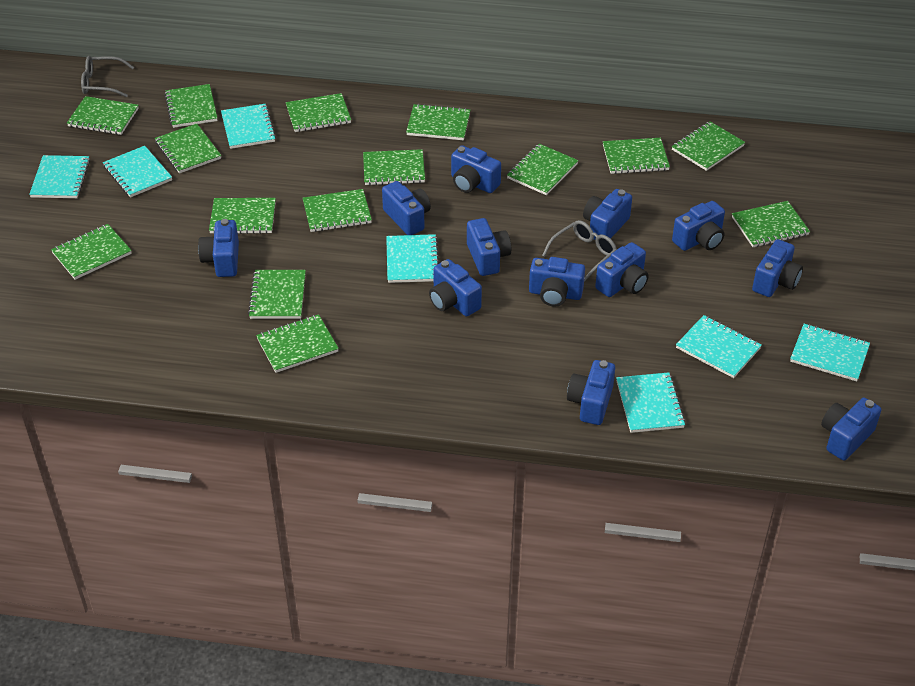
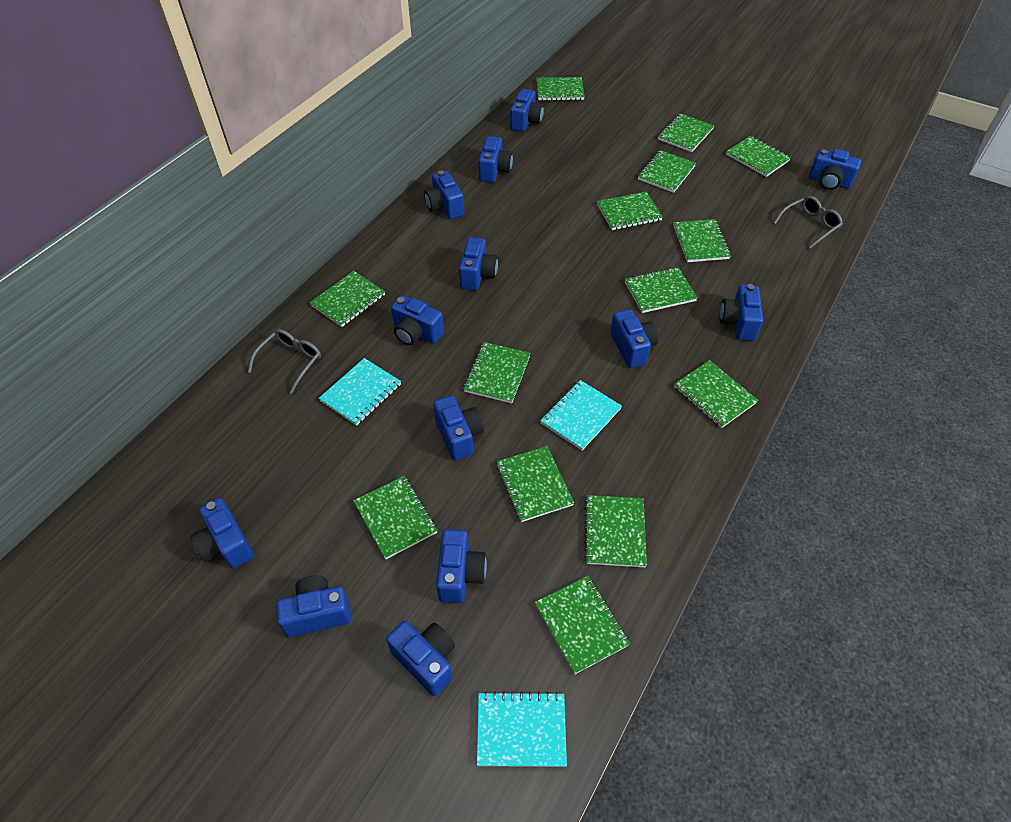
blue camera: 12 -> 13
green notebook: 15 -> 14
turquoise notebook: 7 -> 3

